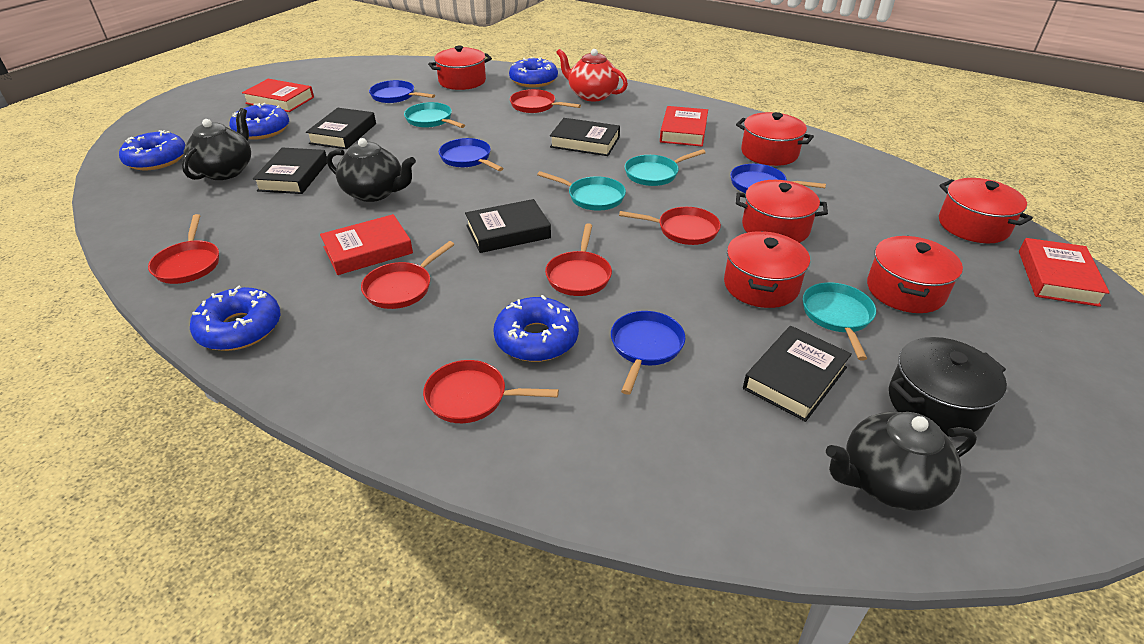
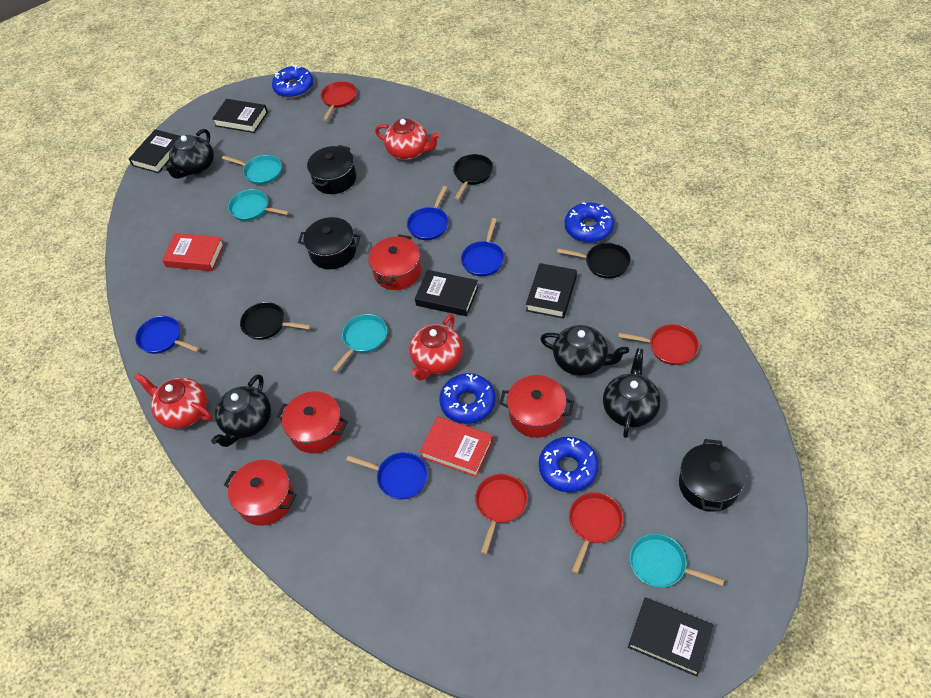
black pan: 0 -> 3
black pot: 1 -> 3
black teapot: 3 -> 4
blue donut: 5 -> 4
red book: 4 -> 2
red pan: 6 -> 4
red pot: 6 -> 4
red teapot: 1 -> 3

